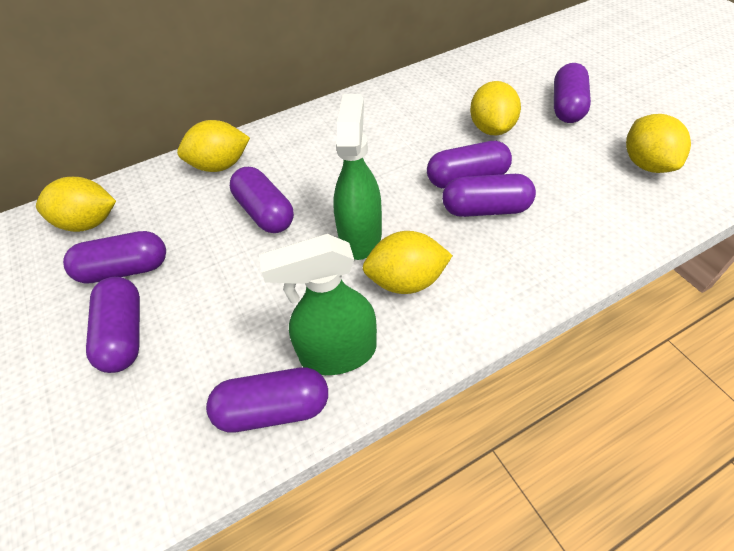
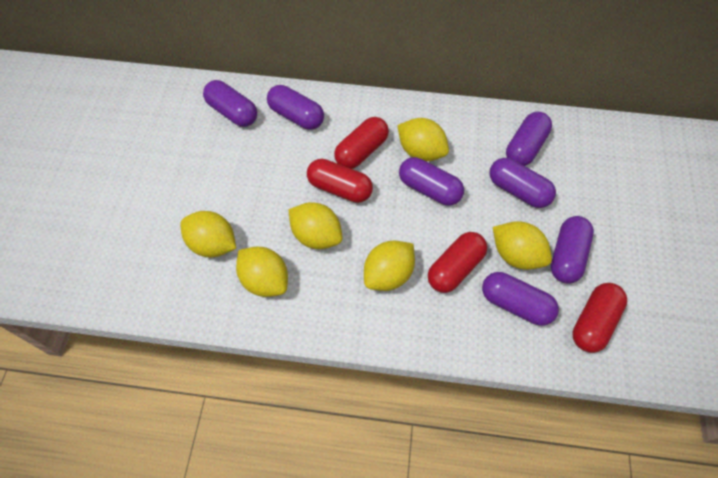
green spray bottle: 2 -> 0
red capsule: 0 -> 4
yellow lemon: 5 -> 6

